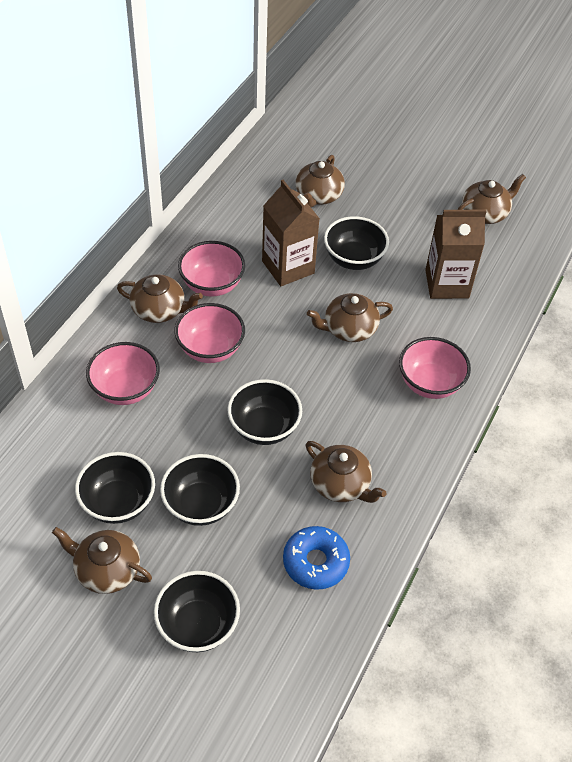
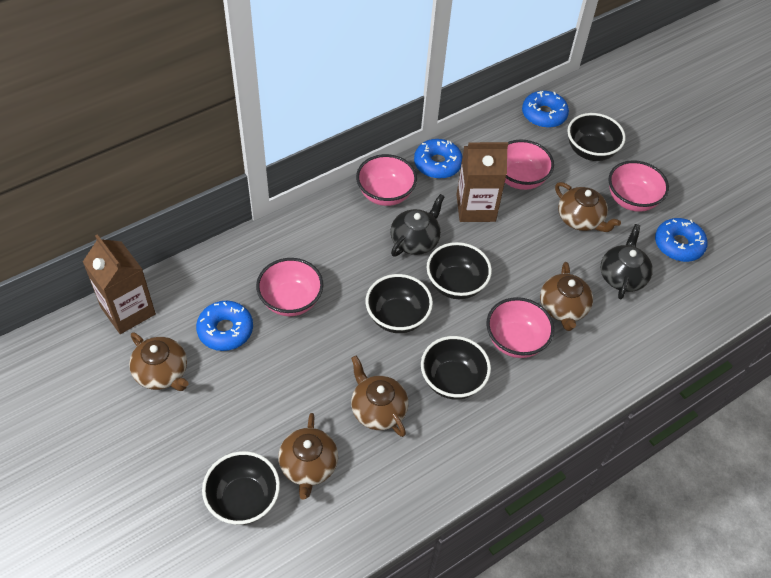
black teapot: 0 -> 2
blue donut: 1 -> 4
brown teapot: 6 -> 5
pink bowl: 4 -> 5

